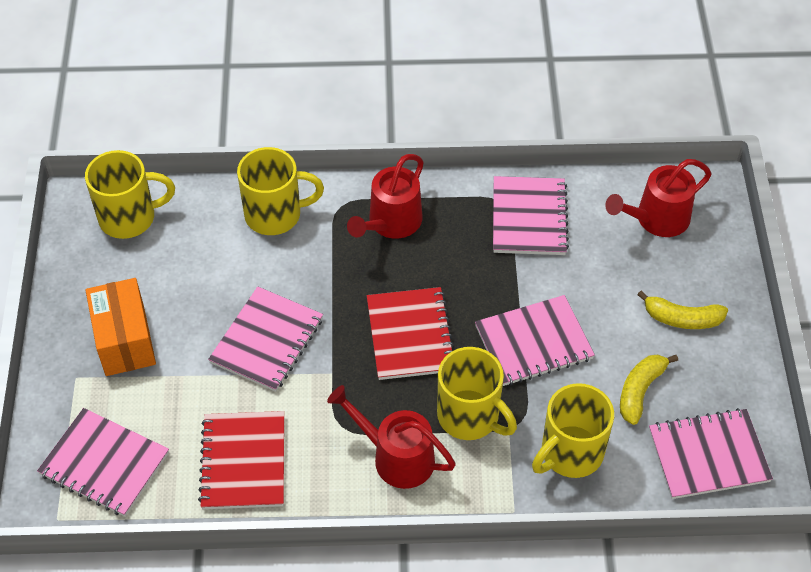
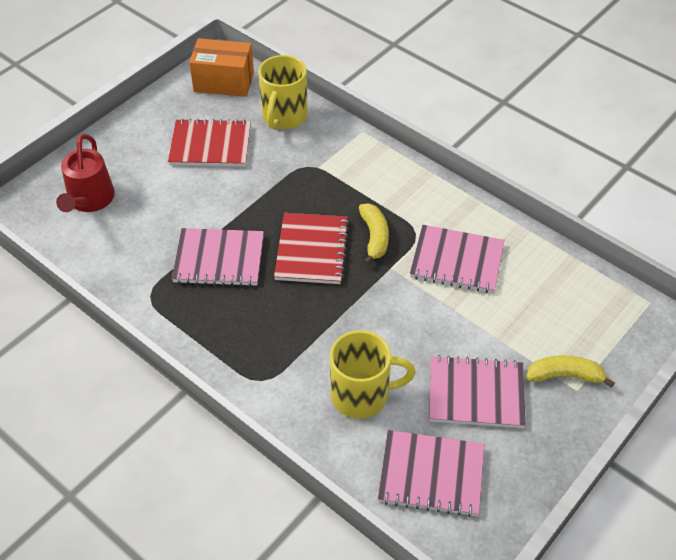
pink notebook: 5 -> 4
red watering can: 3 -> 1
yellow mug: 4 -> 2

